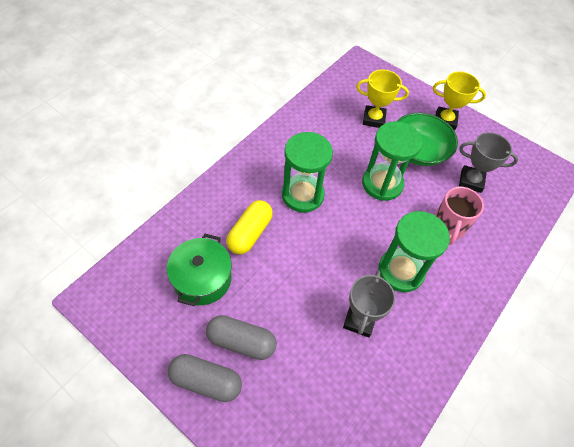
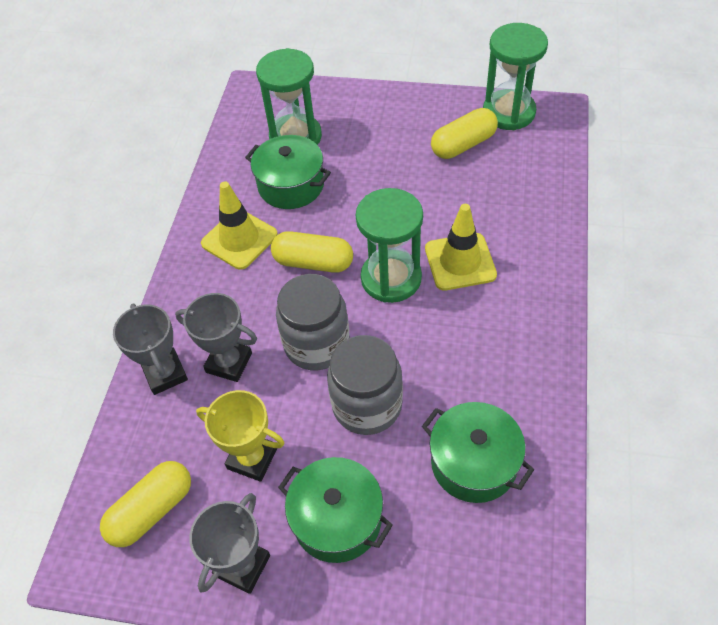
green bowl: 1 -> 0
green pot: 1 -> 3
grey capsule: 2 -> 0
grey jar: 0 -> 2
grey trophy: 2 -> 3
pink mug: 1 -> 0
yellow capsule: 1 -> 3
yellow traffic cone: 0 -> 2
yellow trophy: 2 -> 1

